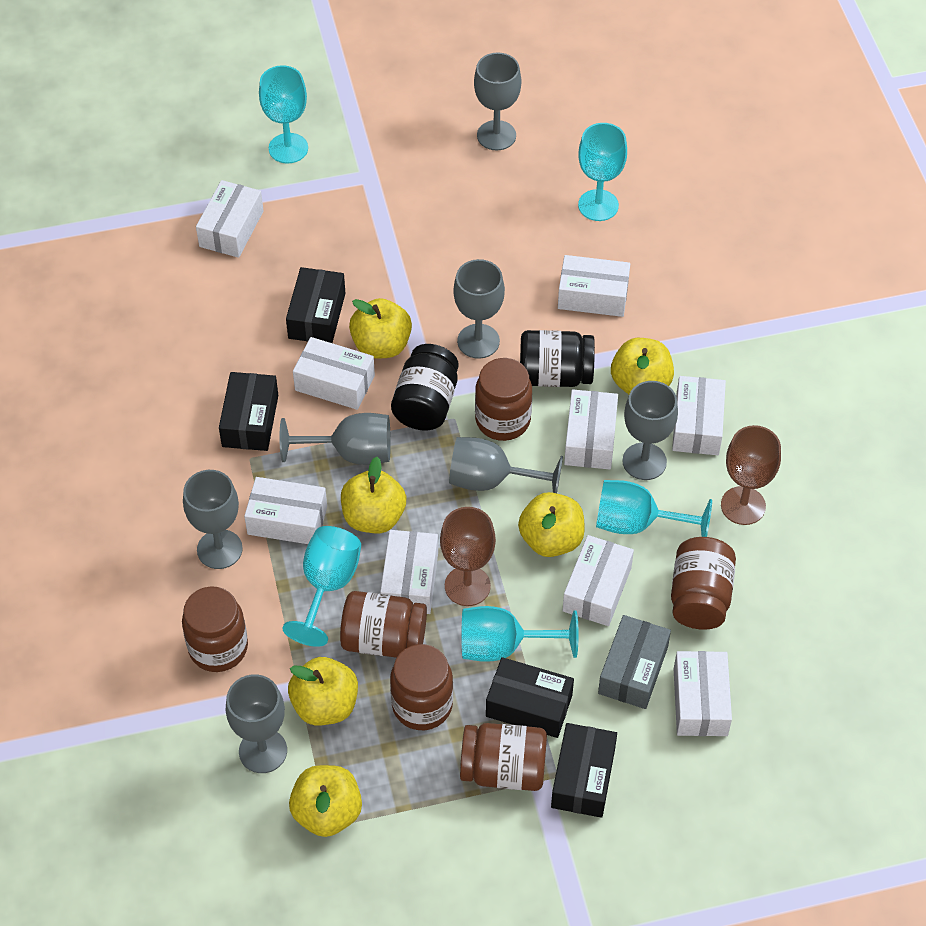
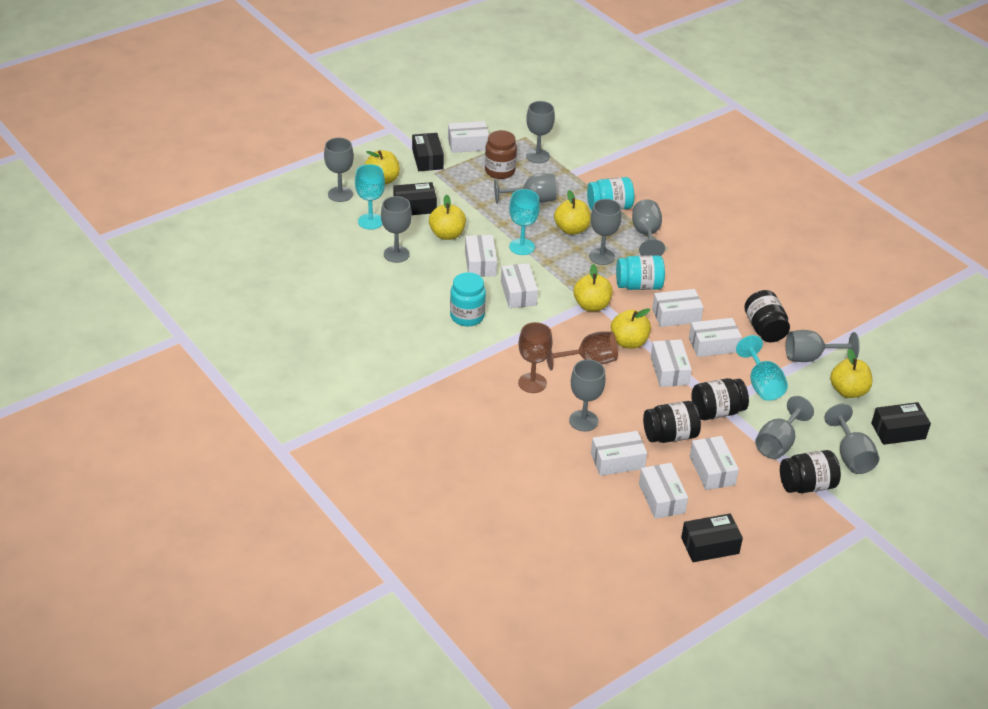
black jar: 2 -> 4
brown jar: 6 -> 1
grey box: 1 -> 0
grey goblet: 7 -> 10
turquoise goblet: 5 -> 3
turquoise jar: 0 -> 3

